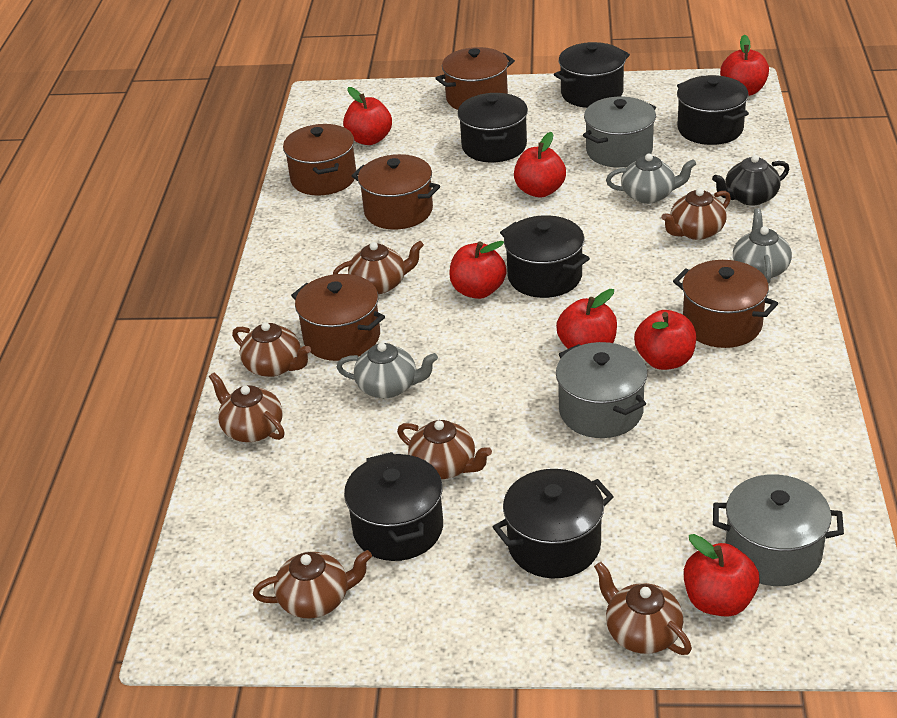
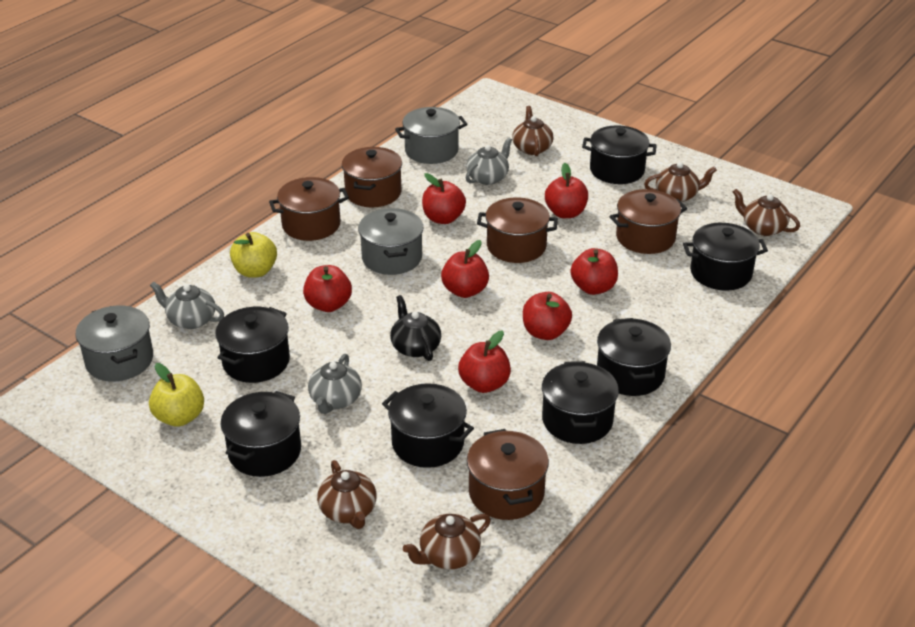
black pot: 6 -> 7
brown teapot: 7 -> 5
yellow apple: 0 -> 2

